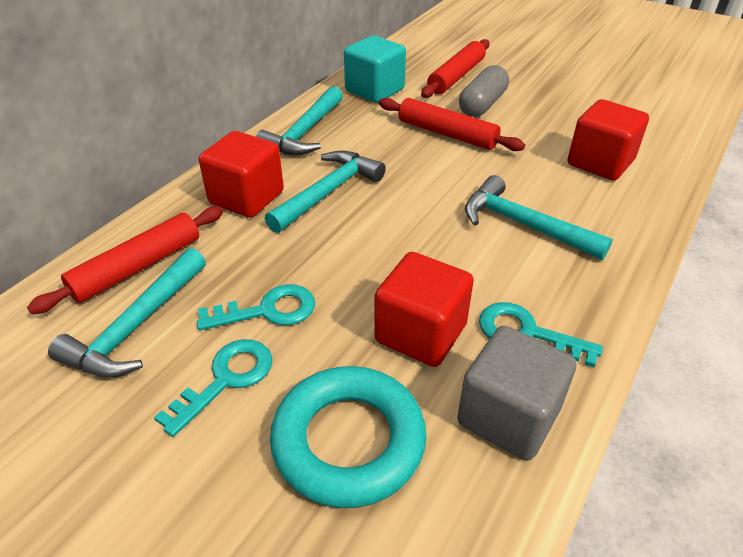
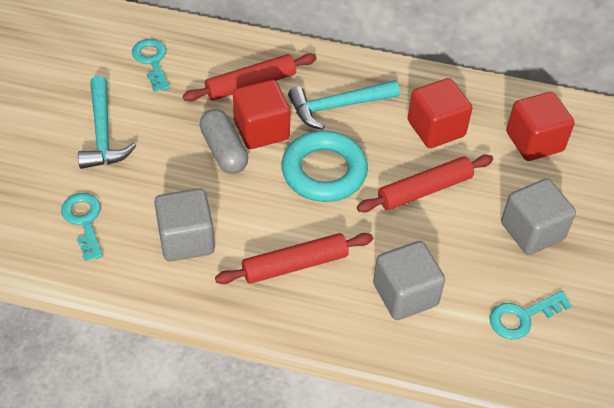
grey cube: 1 -> 3
turquoise cube: 1 -> 0
turquoise hammer: 4 -> 2

